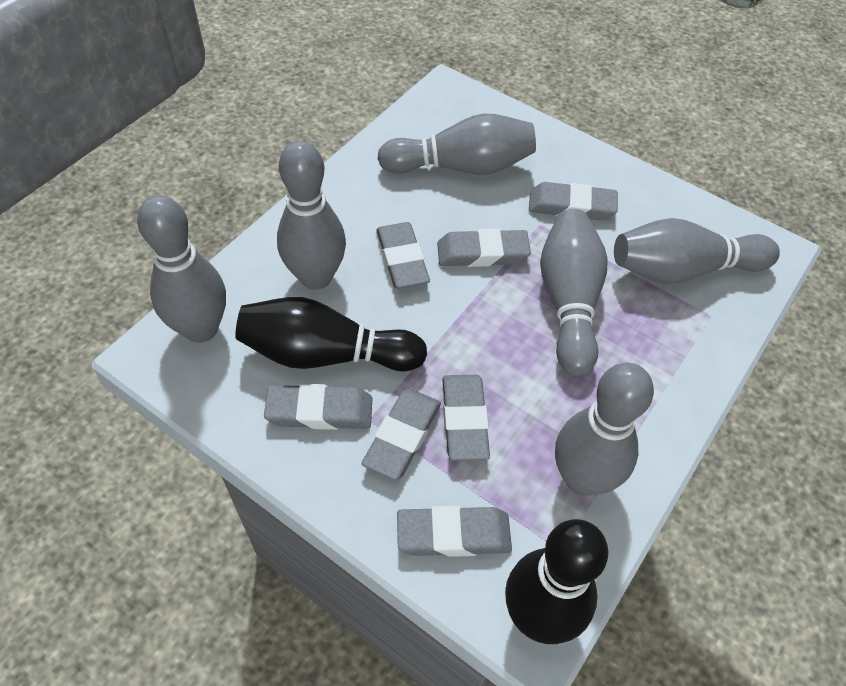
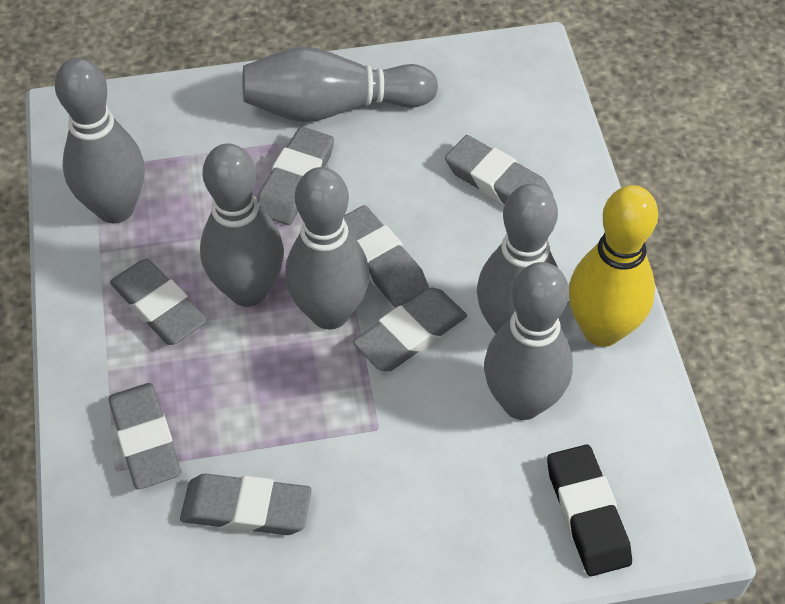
black bowling pin: 2 -> 0
black eraser: 0 -> 1
yellow bowling pin: 0 -> 1

